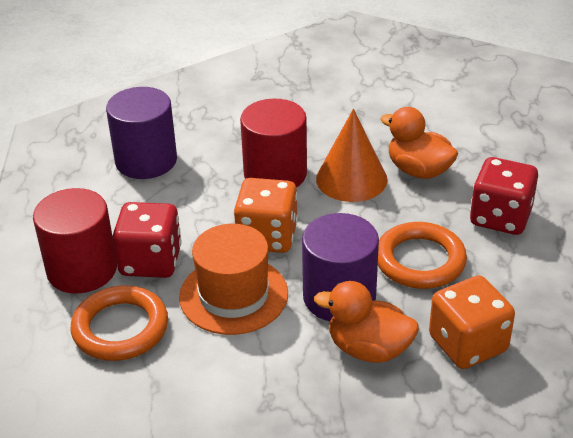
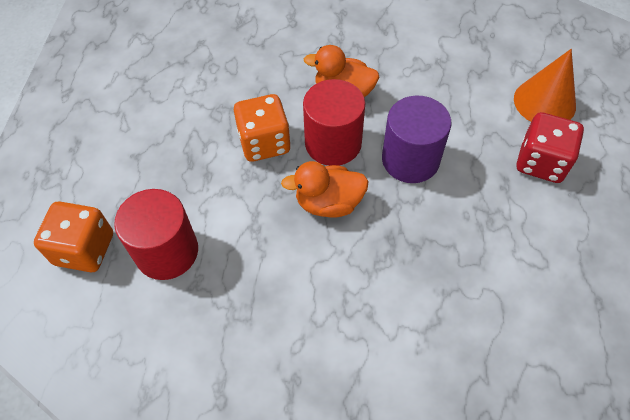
orange hat: 1 -> 0
orange ring: 2 -> 0
purple cylinder: 2 -> 1
red dice: 2 -> 1

